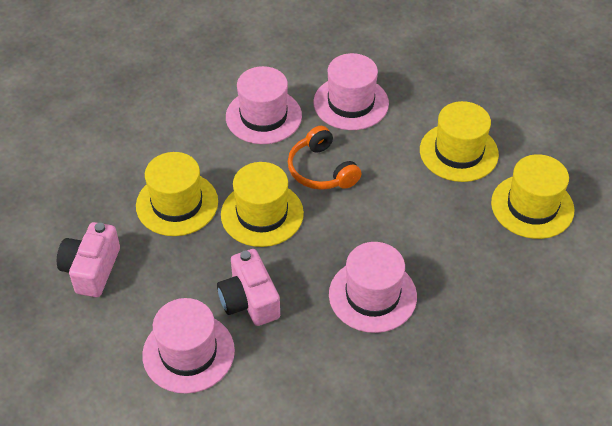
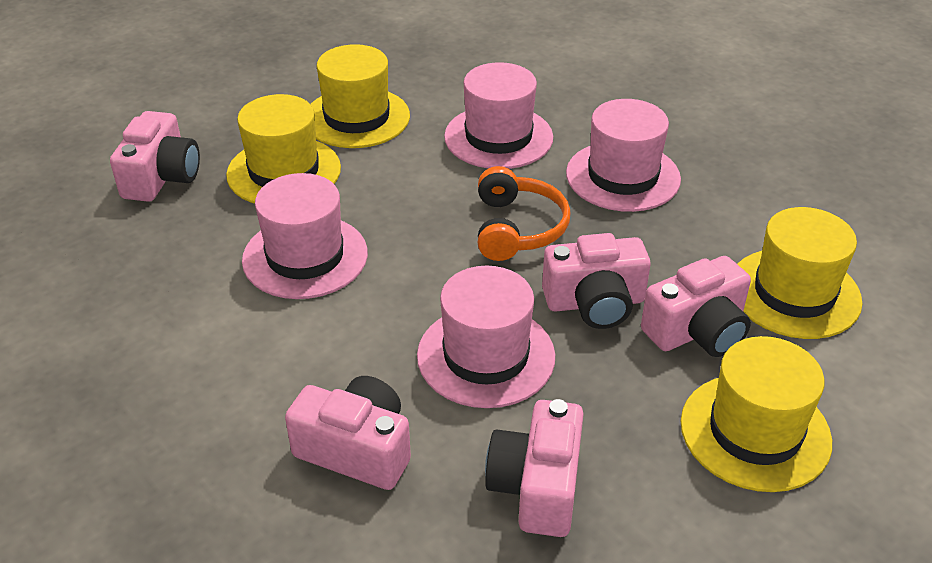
pink camera: 2 -> 5

